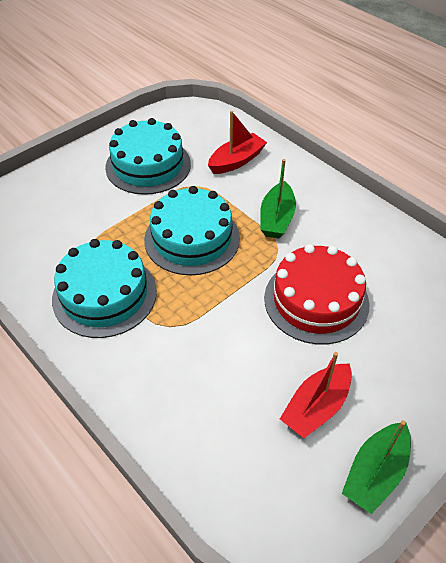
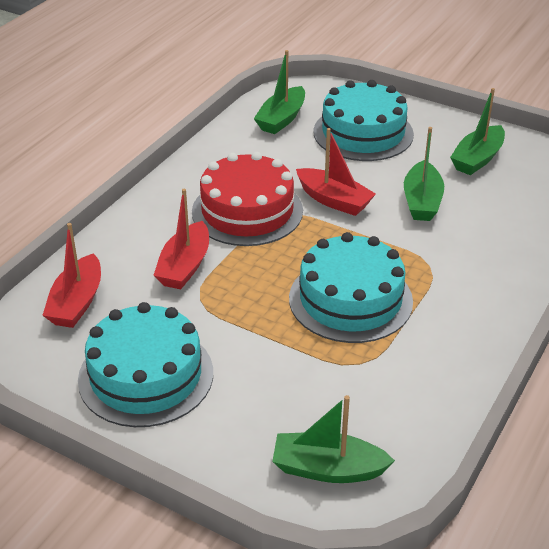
green boat: 2 -> 4
red boat: 2 -> 3

